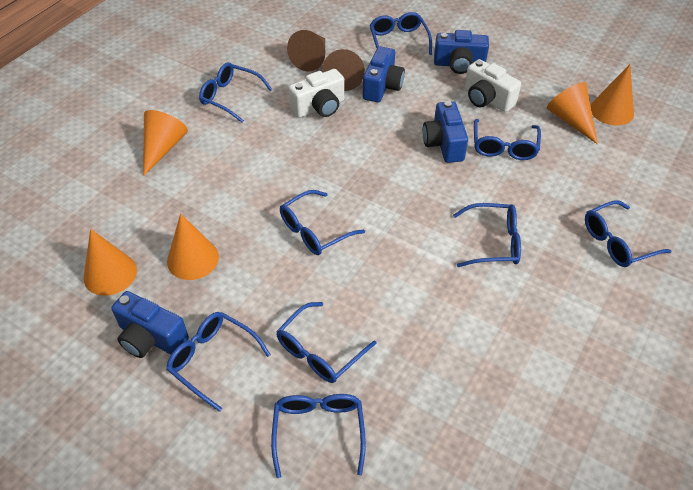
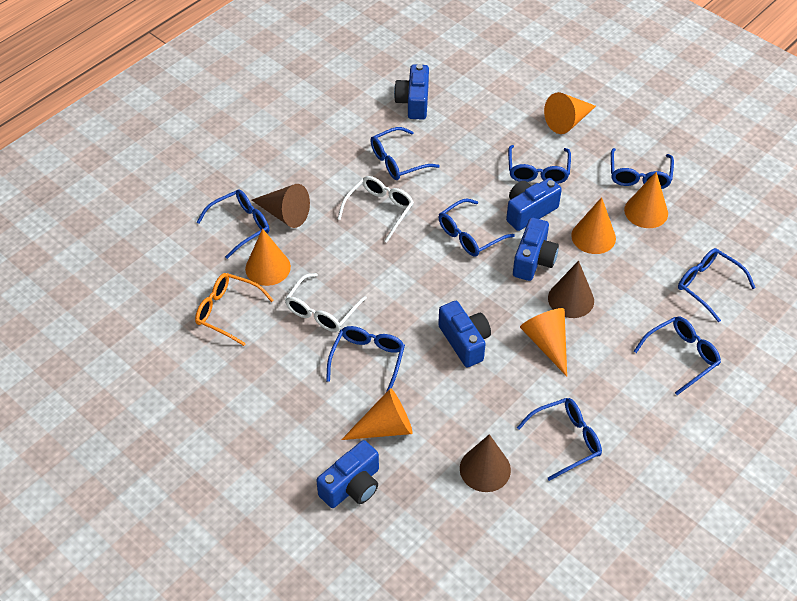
blue camera: 4 -> 5
brown cone: 2 -> 3
orange cone: 5 -> 6
orange glasses: 0 -> 1
white camera: 2 -> 0
white glasses: 0 -> 2

